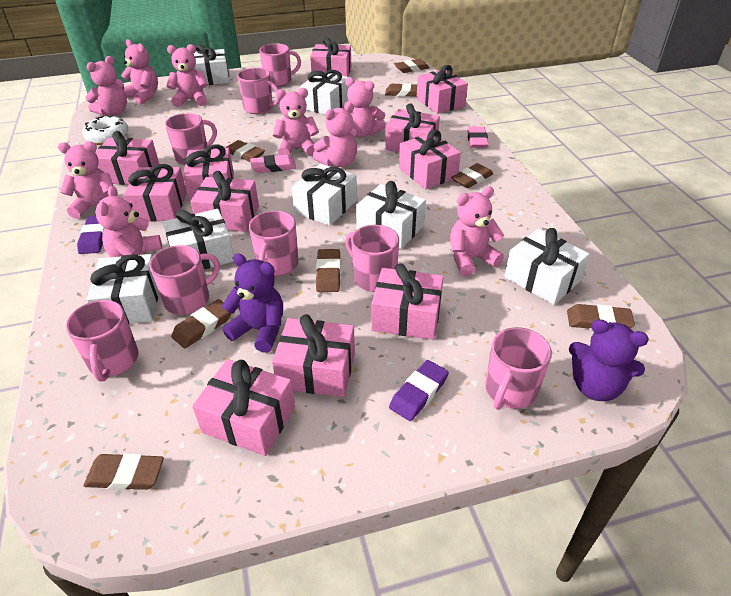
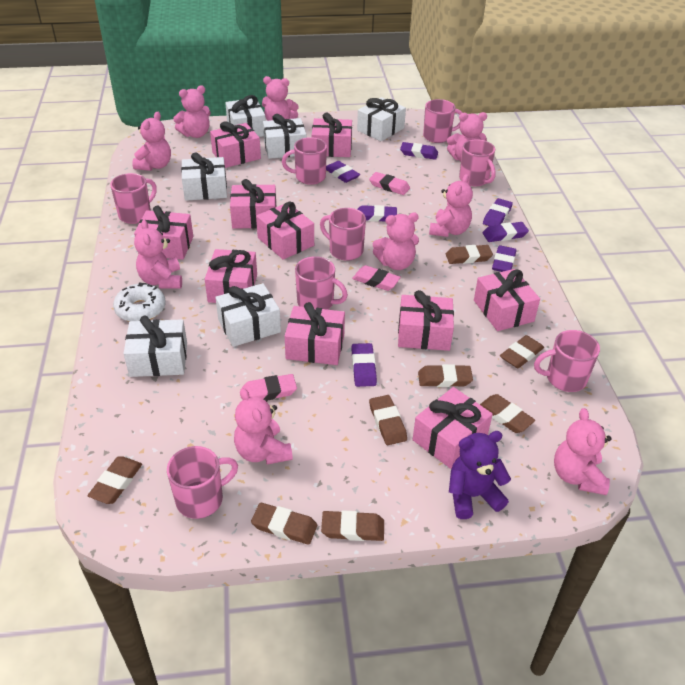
pink eraser: 2 -> 3
pink gift: 11 -> 10
purple eraser: 2 -> 7
purple teddy bear: 2 -> 1
white gift: 7 -> 6

